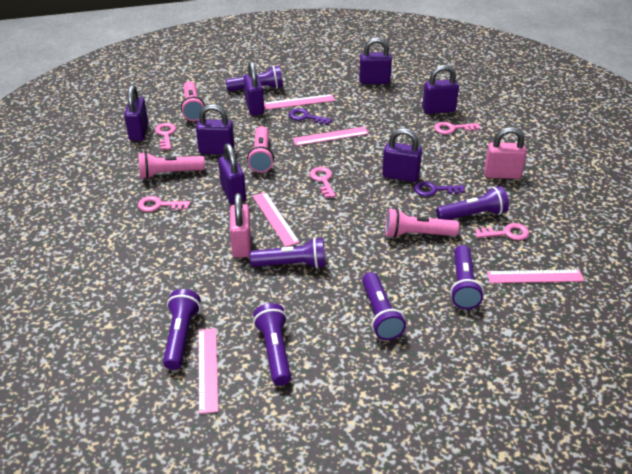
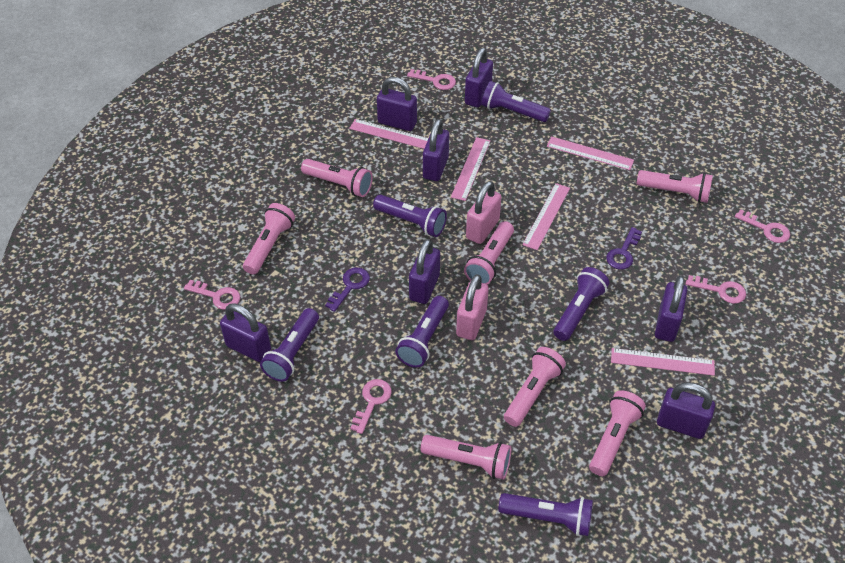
pink flashlight: 4 -> 7
purple flashlight: 7 -> 6

